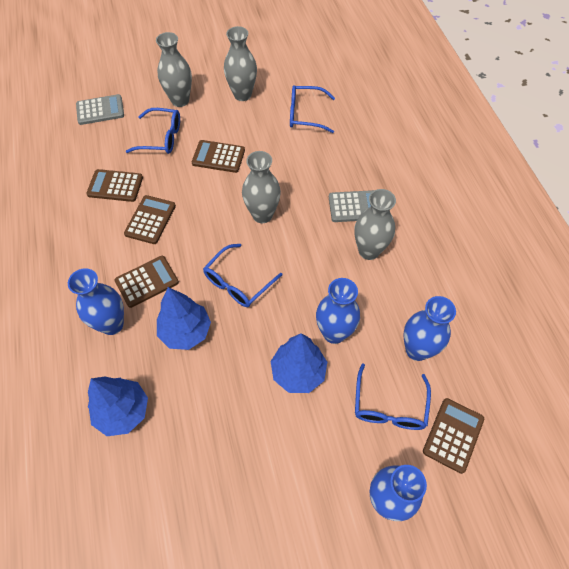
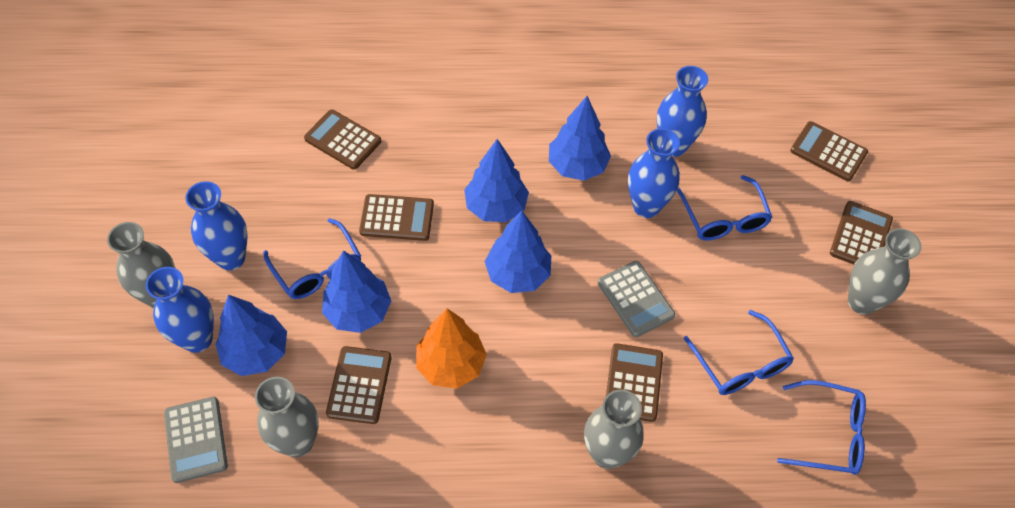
blue tree: 3 -> 5
brown calculator: 5 -> 6
orange tree: 0 -> 1

